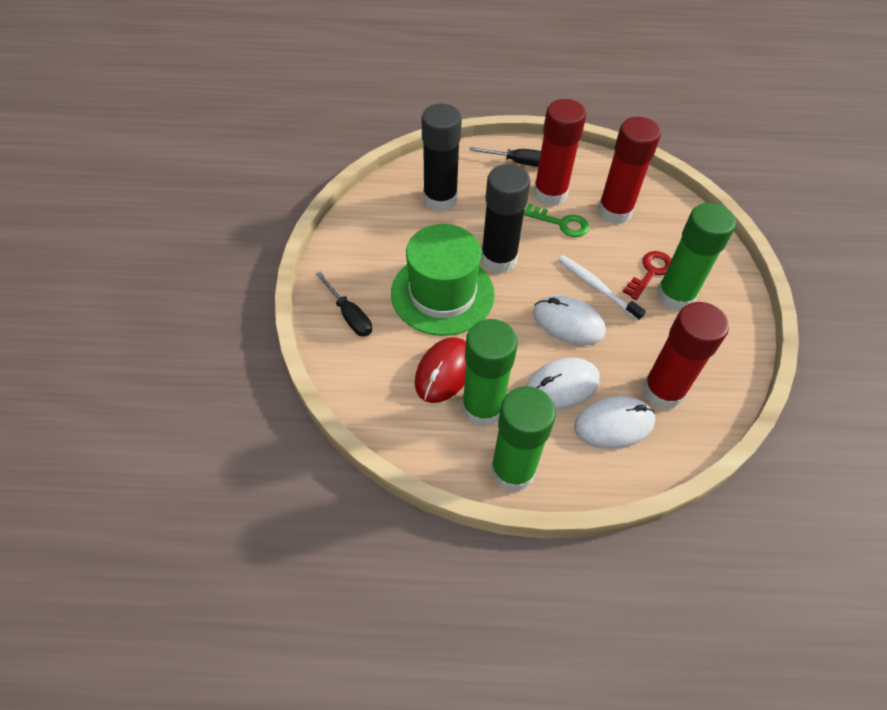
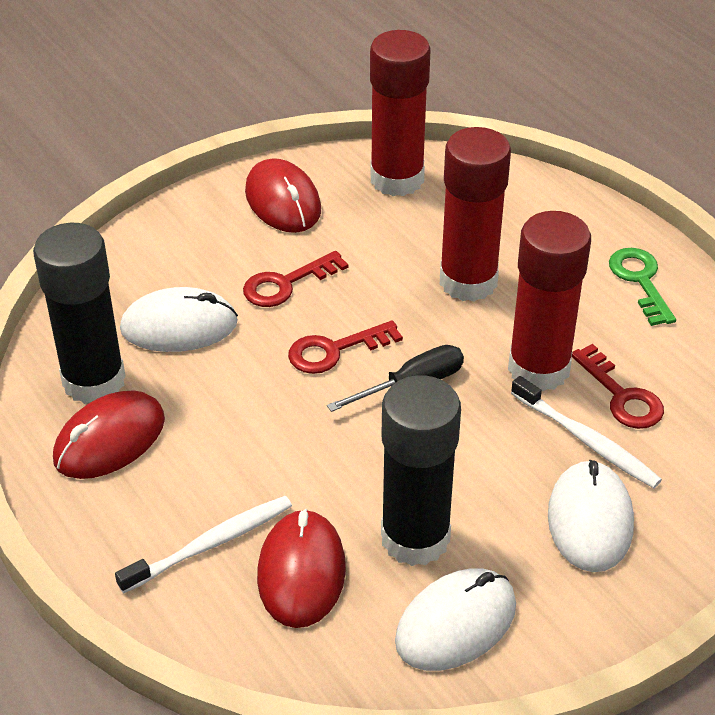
black screwdriver: 2 -> 1
green glue stick: 3 -> 0
green hat: 1 -> 0
red key: 1 -> 3
red mouse: 1 -> 3
white toothbrush: 1 -> 2

